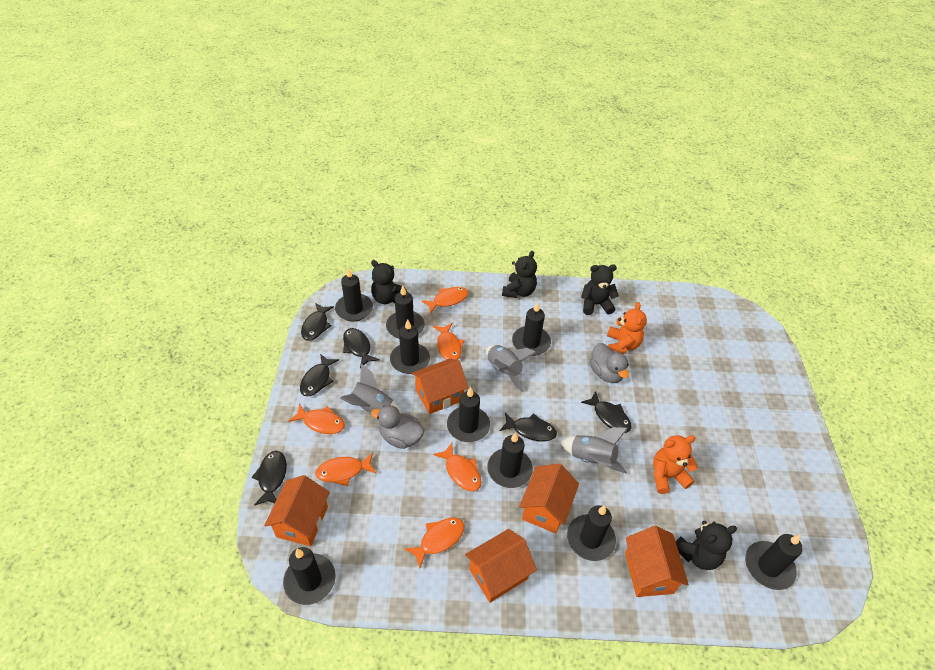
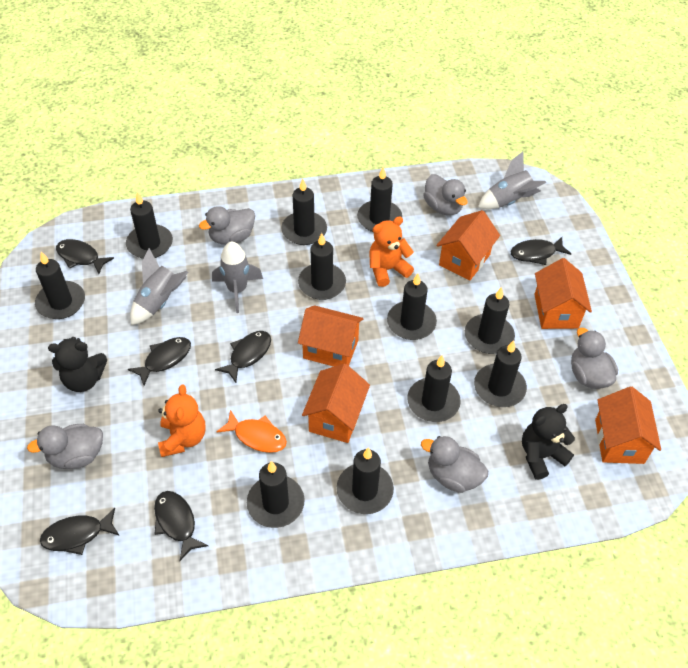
black candle: 9 -> 11
black teddy bear: 4 -> 2
grey duck: 2 -> 5
orange fish: 6 -> 1

